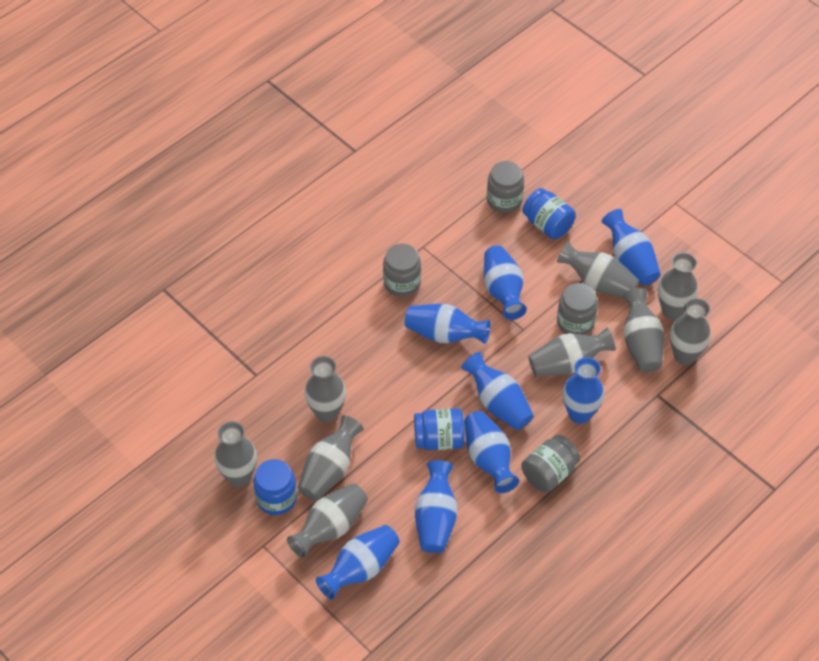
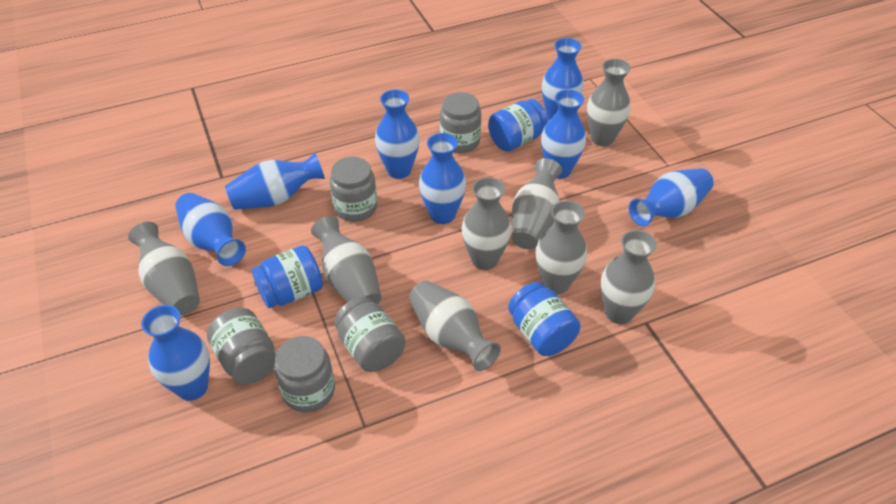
grey jar: 4 -> 5
grey vase: 9 -> 8

